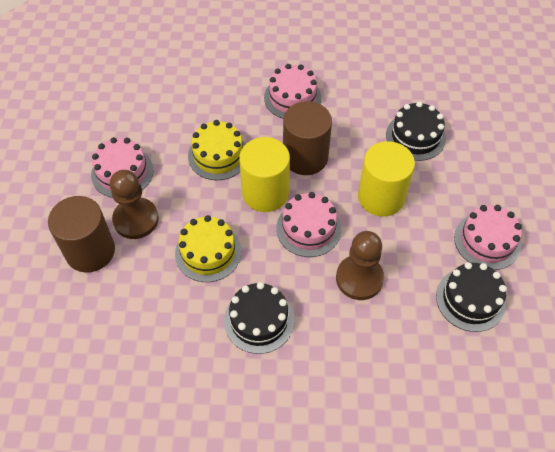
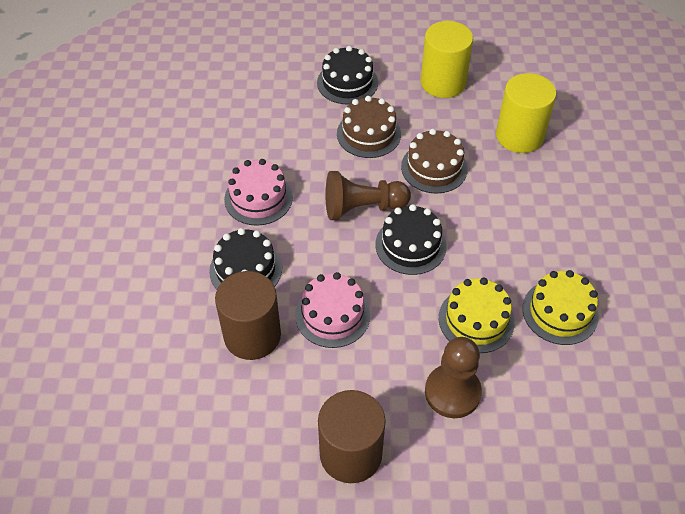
brown cake: 0 -> 2
pink cake: 4 -> 2

